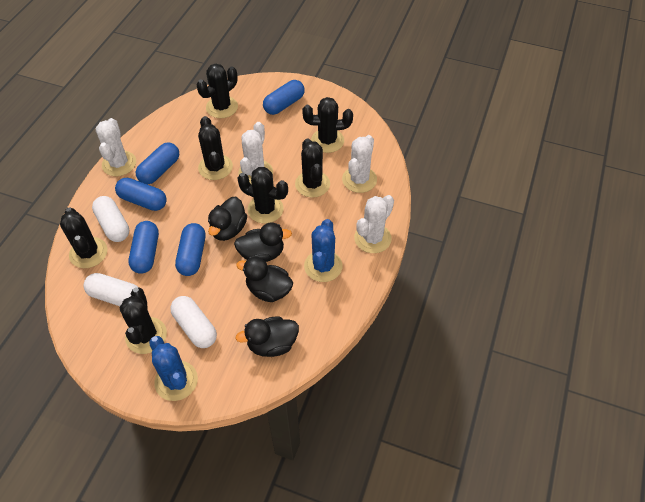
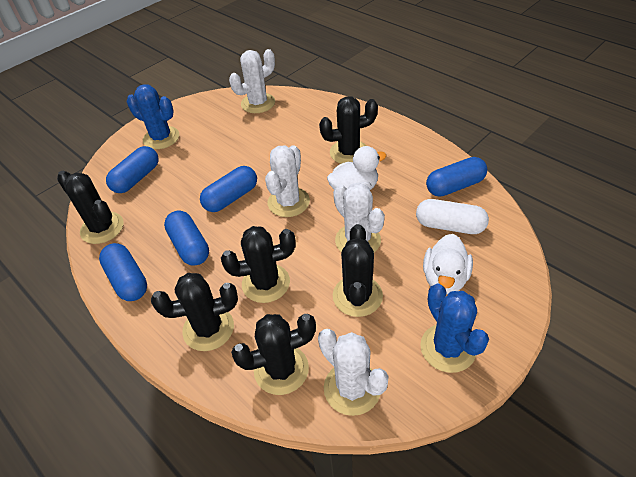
black cactus: 7 -> 6
black duck: 4 -> 0
white capsule: 3 -> 1
white duck: 0 -> 2

